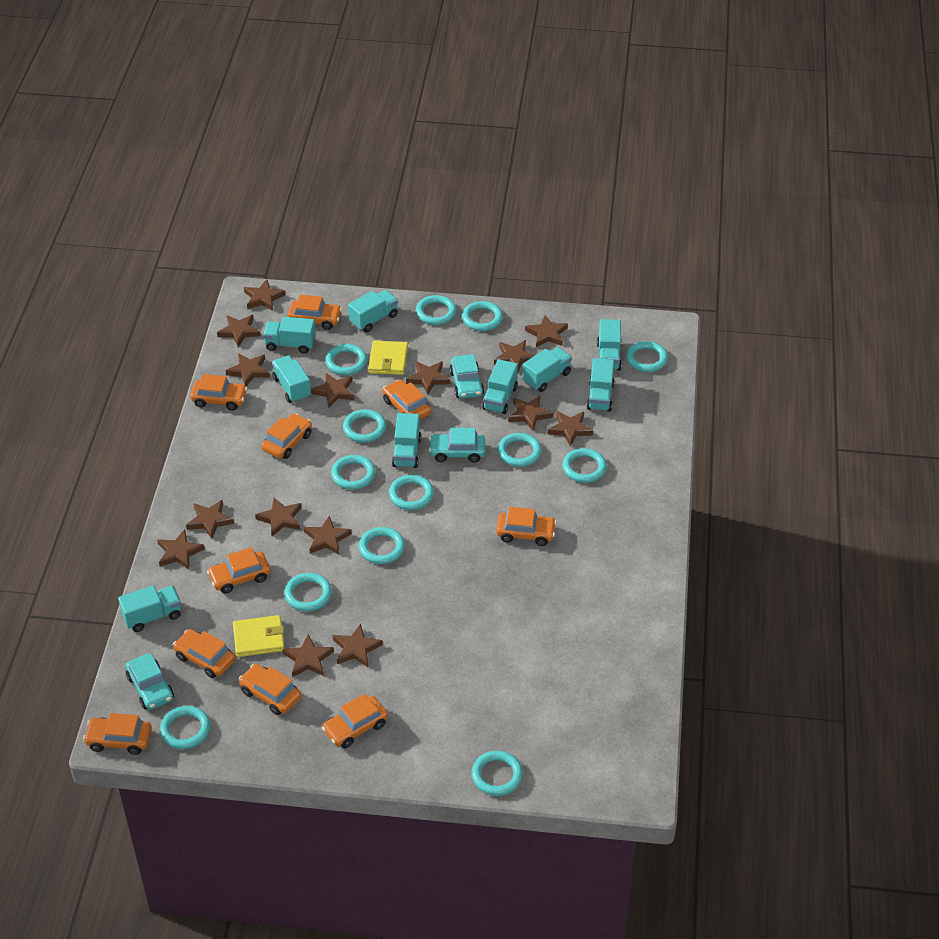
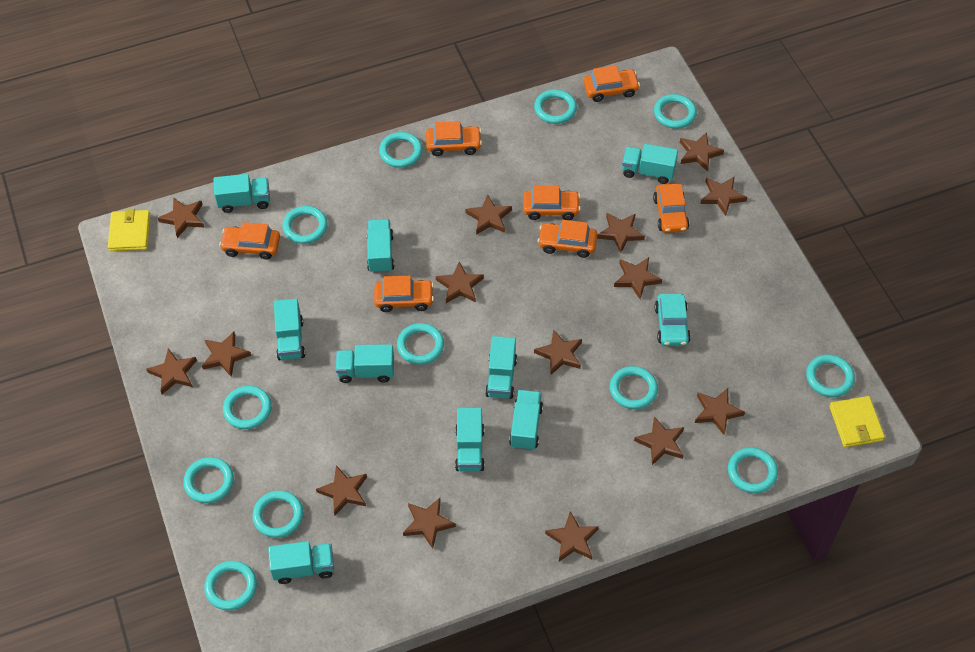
orange car: 10 -> 7
turquoise car: 3 -> 1
turquoise ring: 13 -> 12

